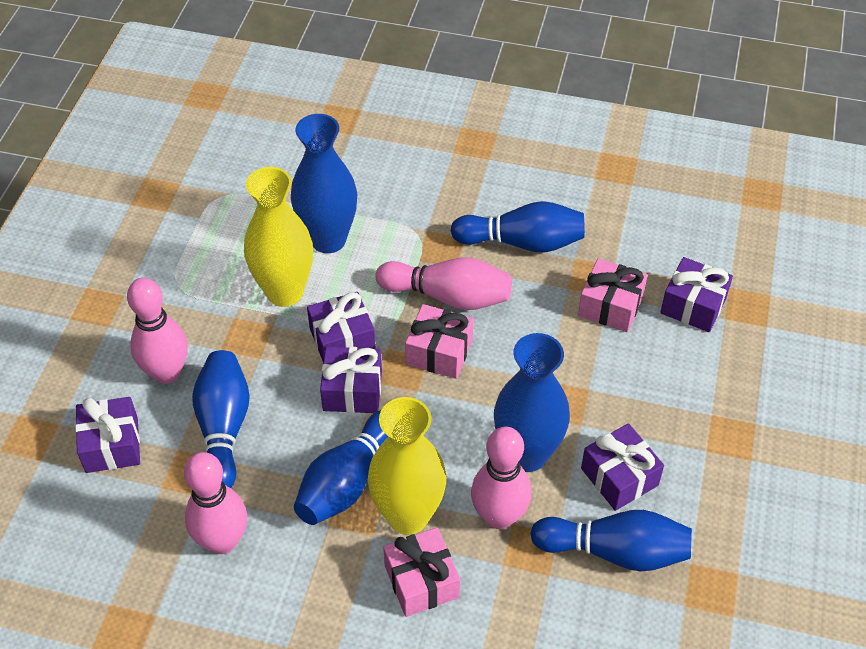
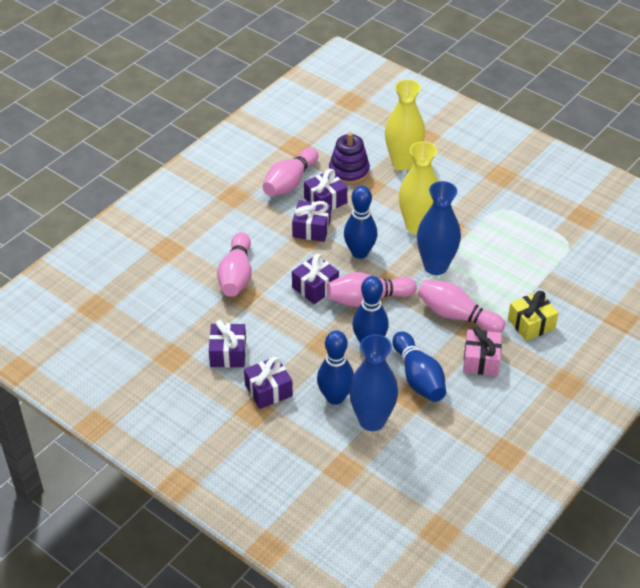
pink gift: 3 -> 1
purple stacking toy: 0 -> 1
yellow gift: 0 -> 1

